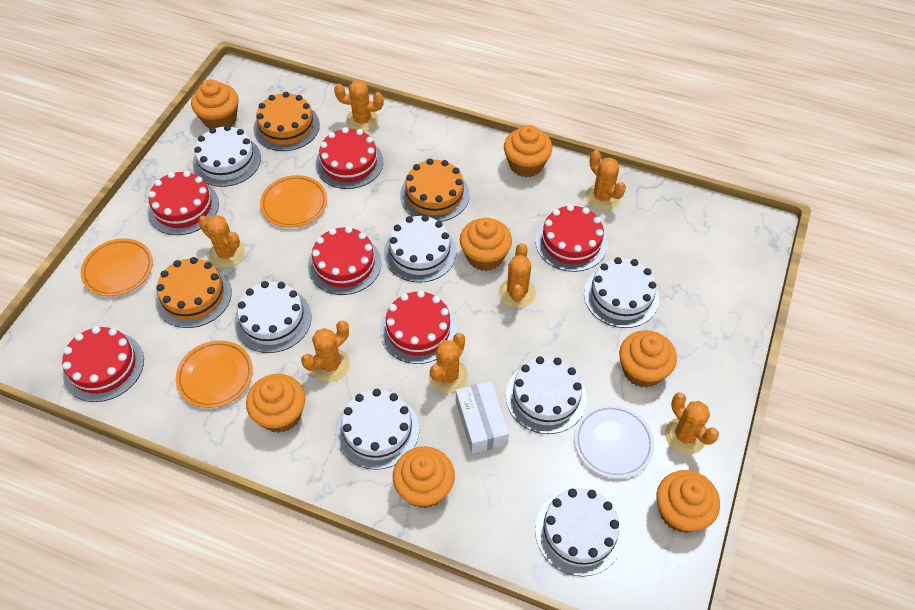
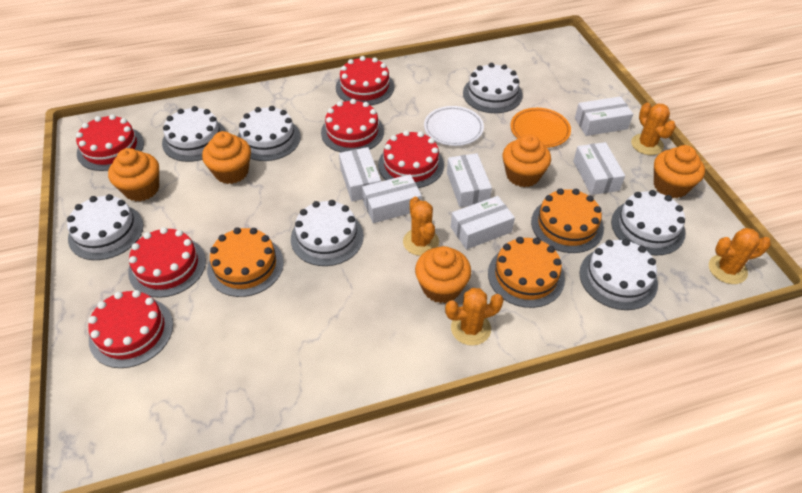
orange cactus: 7 -> 4
orange cupcake: 7 -> 5
orange plate: 3 -> 1
white box: 1 -> 6

